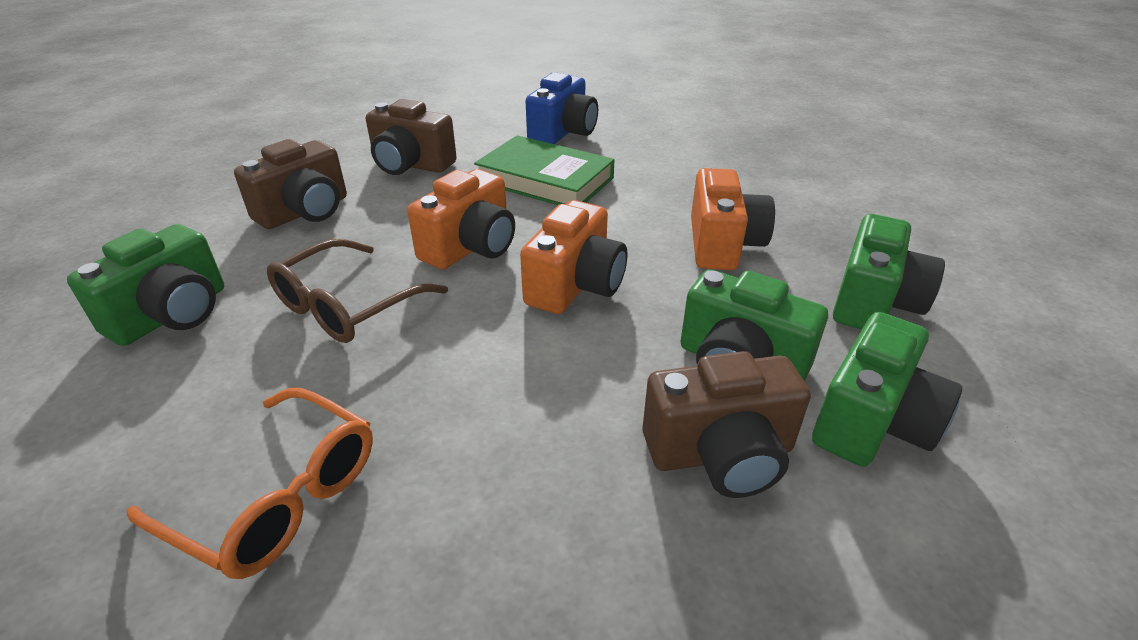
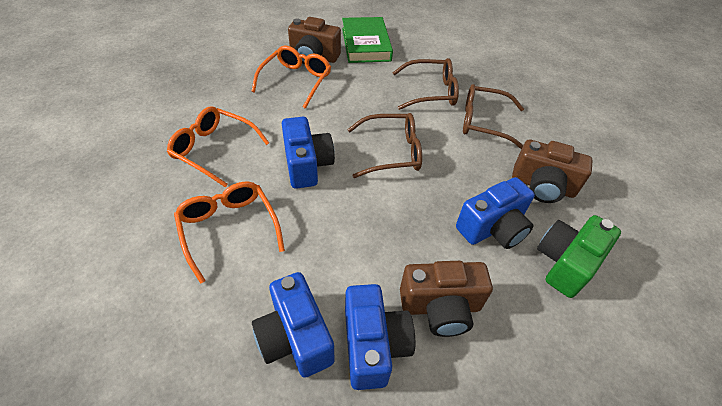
blue camera: 1 -> 4
brown glasses: 1 -> 3
green camera: 4 -> 1
orange camera: 3 -> 0
orange glasses: 1 -> 3

